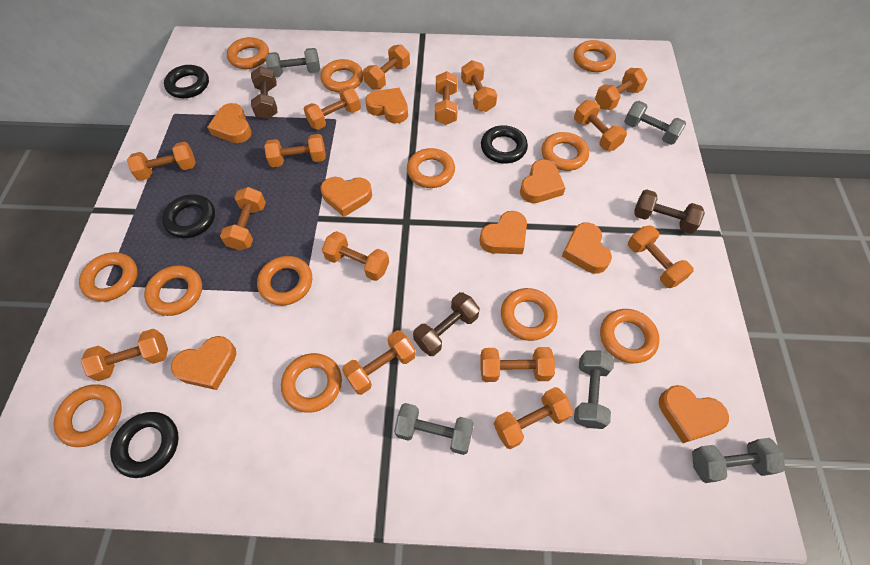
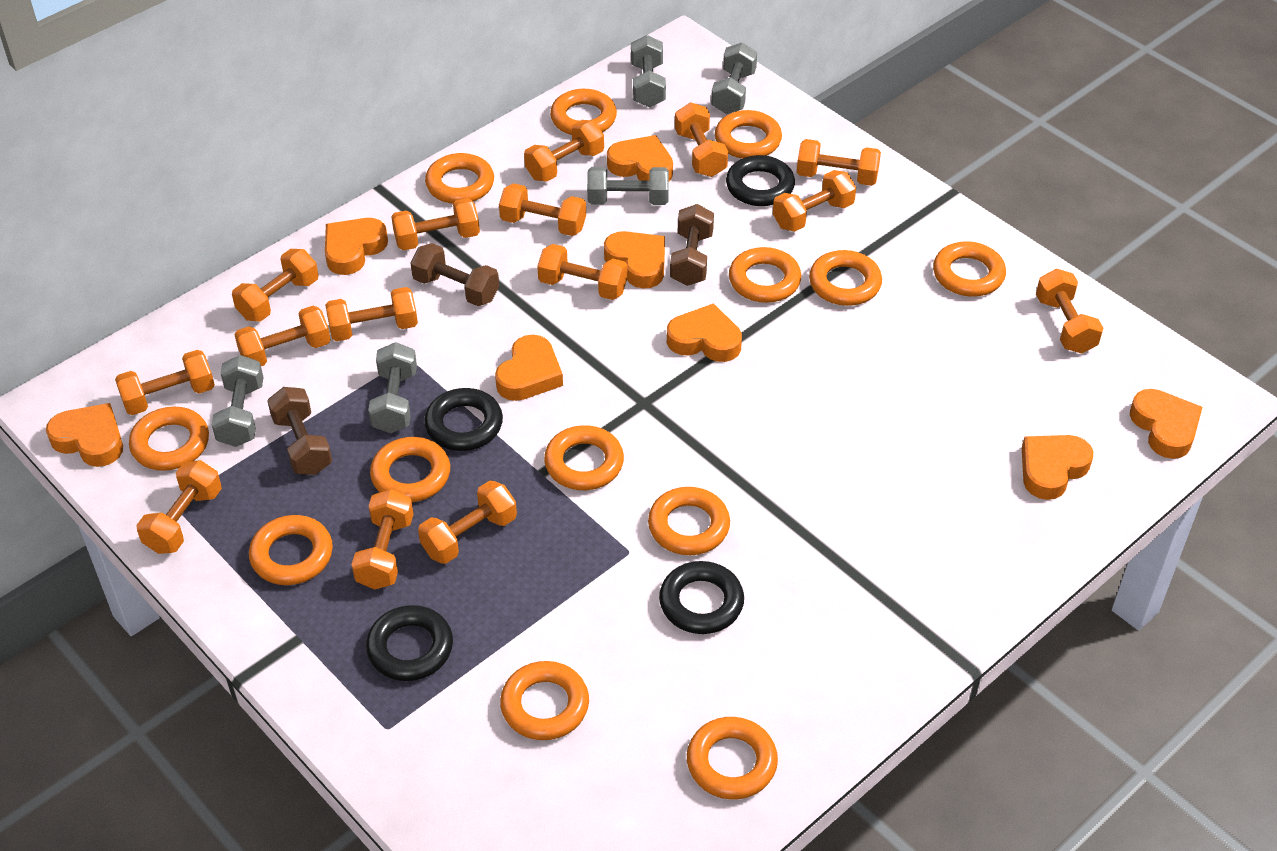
orange ring: 12 -> 13

